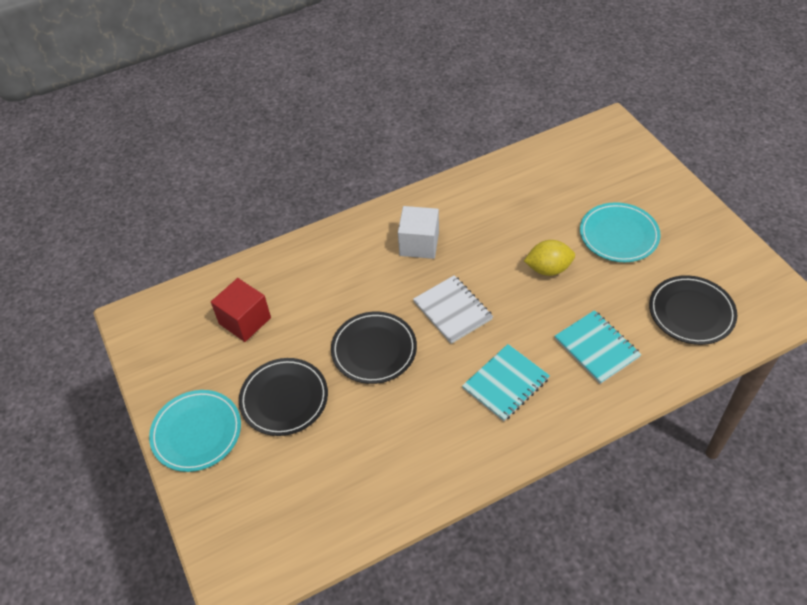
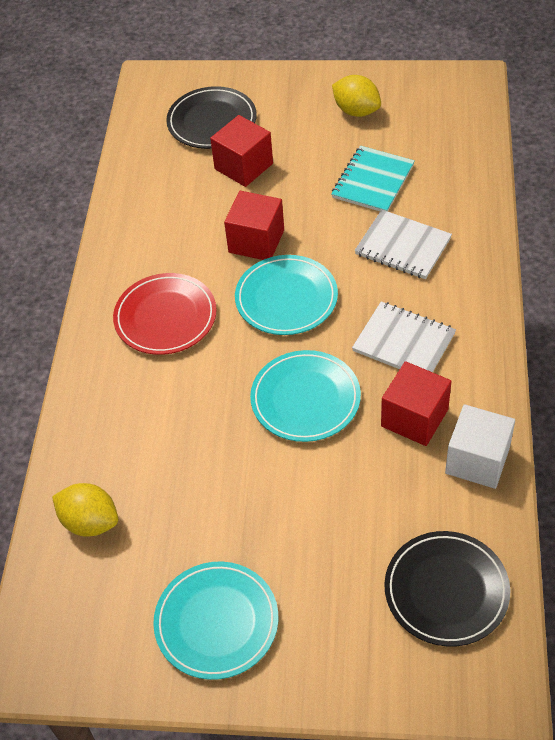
black plate: 3 -> 2
red cube: 1 -> 3
red plate: 0 -> 1
turquoise notebook: 2 -> 1
turquoise plate: 2 -> 3
white notebook: 1 -> 2
yellow lemon: 1 -> 2

